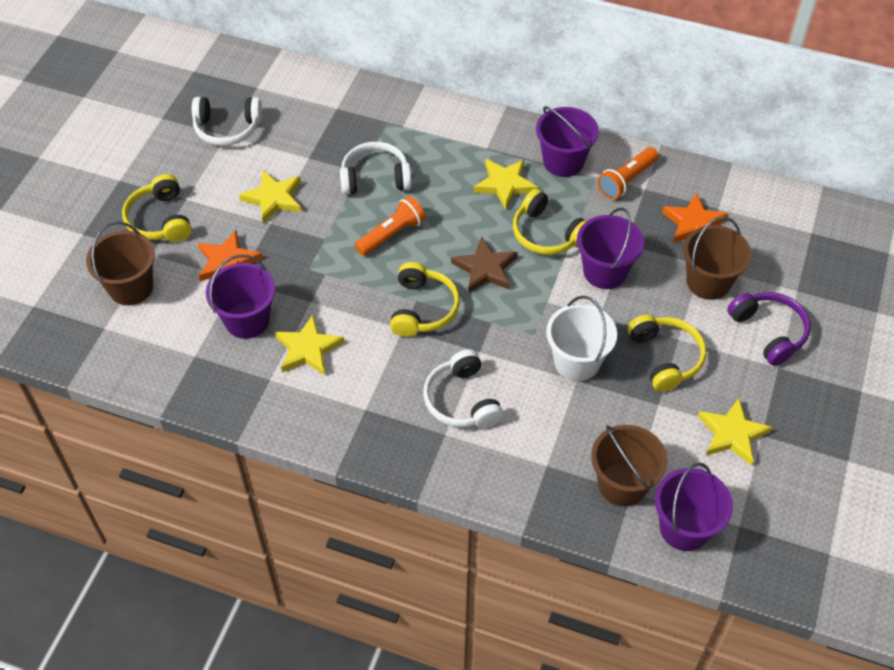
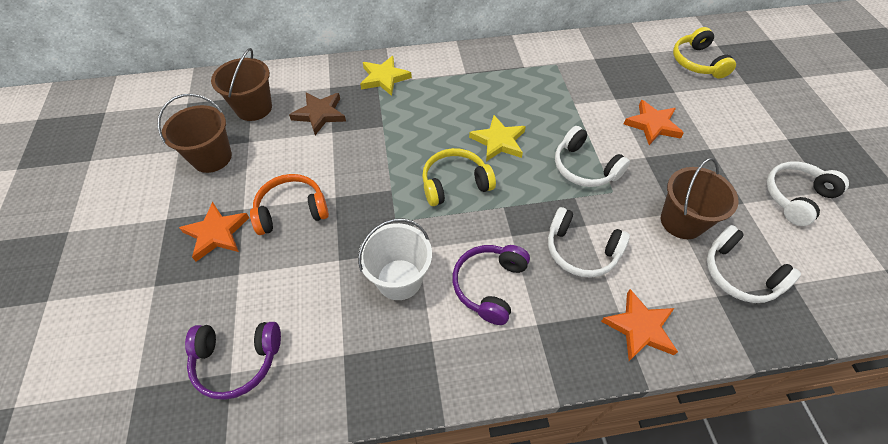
orange flashlight: 2 -> 0
orange headphones: 0 -> 1
orange star: 2 -> 3
purple bucket: 4 -> 0
purple headphones: 1 -> 2
white headphones: 3 -> 4
yellow headphones: 4 -> 2
yellow star: 4 -> 2

